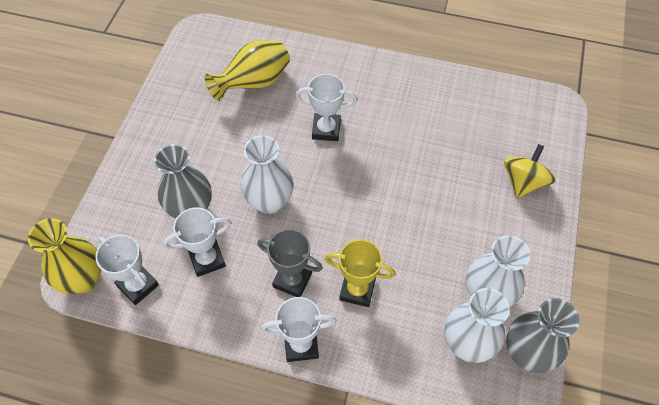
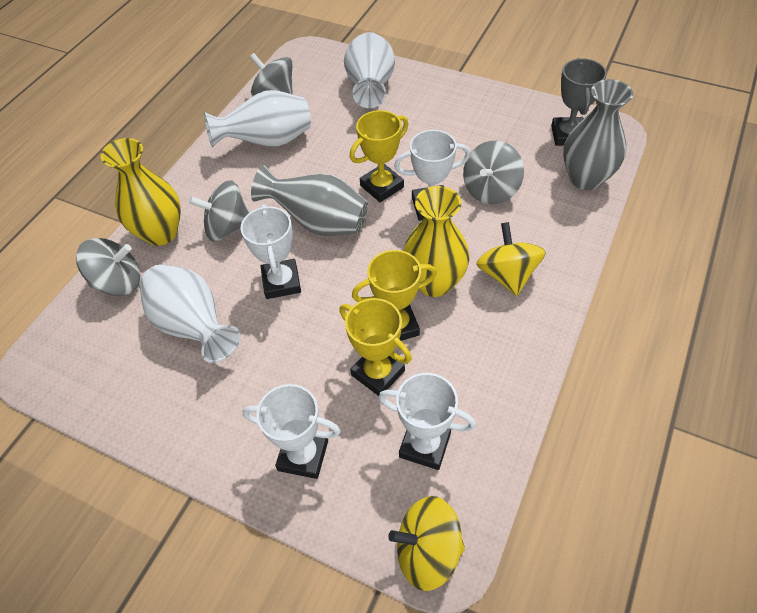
grey spinning top: 0 -> 4
yellow spinning top: 1 -> 2
yellow trophy: 1 -> 3

